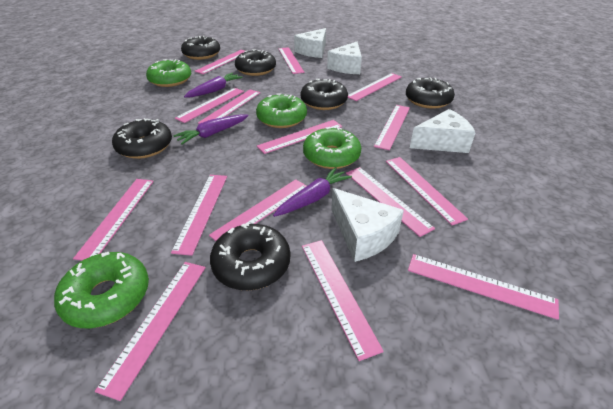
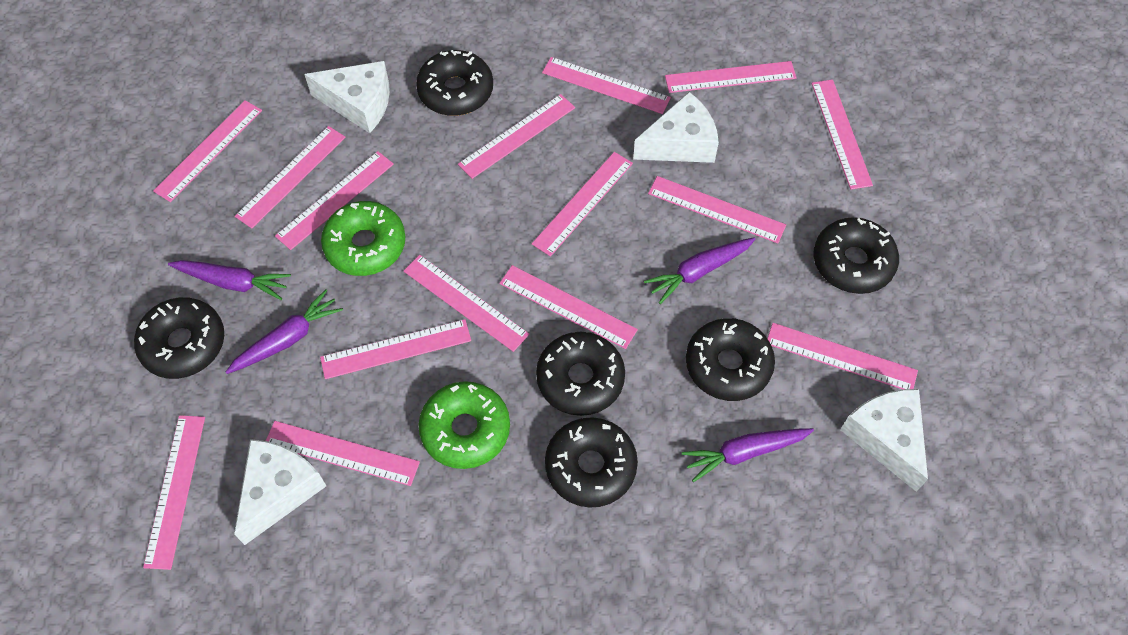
green donut: 4 -> 2
purple carrot: 3 -> 4

